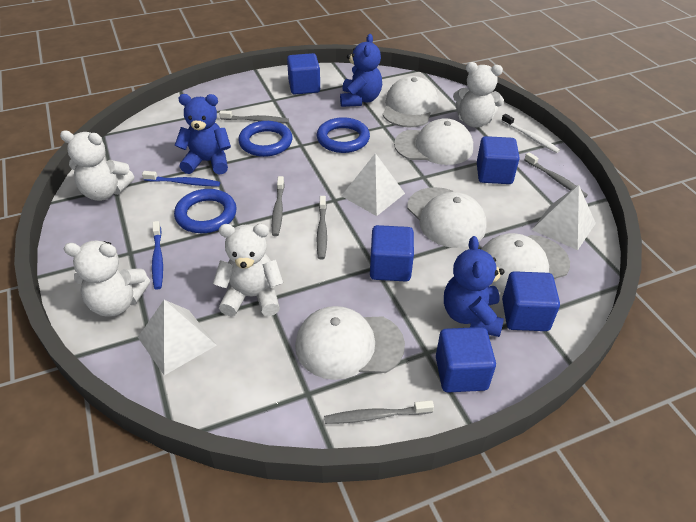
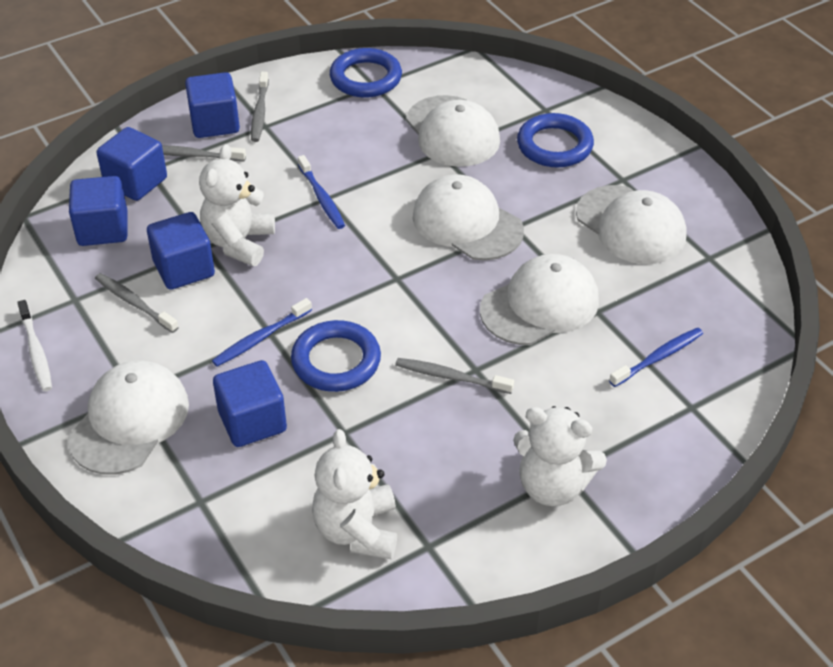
blue teddy bear: 3 -> 0
blue toothbrush: 2 -> 3
grey toothbrush: 5 -> 4
white pyramid: 3 -> 0
white teddy bear: 4 -> 3

